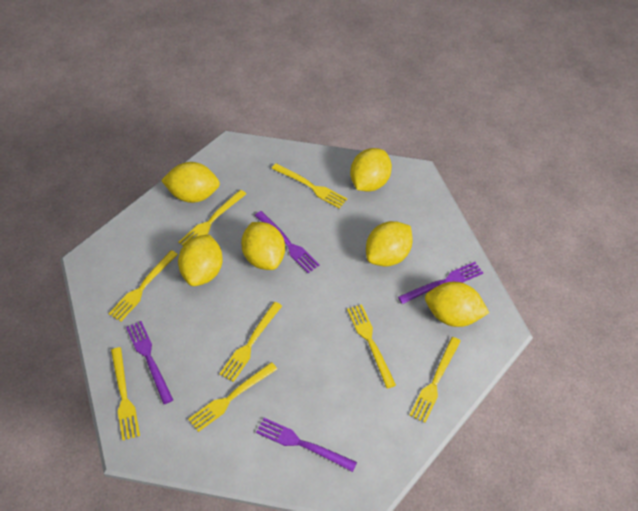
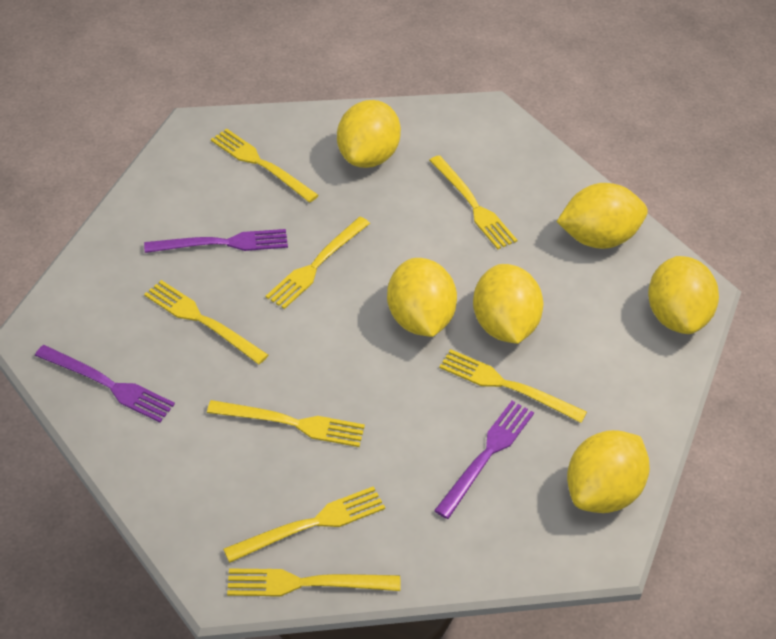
purple fork: 4 -> 3

